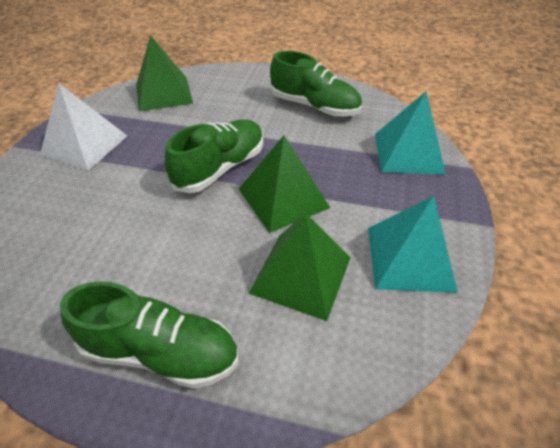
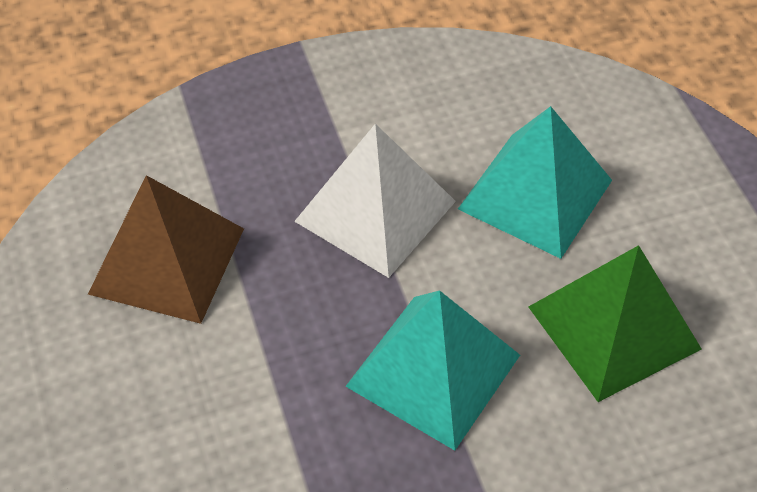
brown pyramid: 0 -> 1
green pyramid: 3 -> 1
green shoe: 3 -> 0

